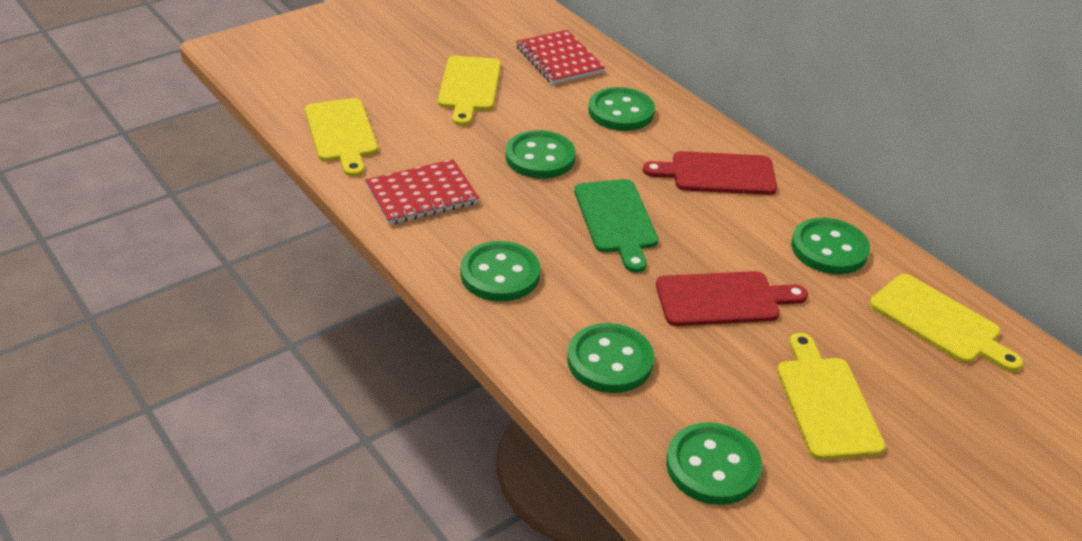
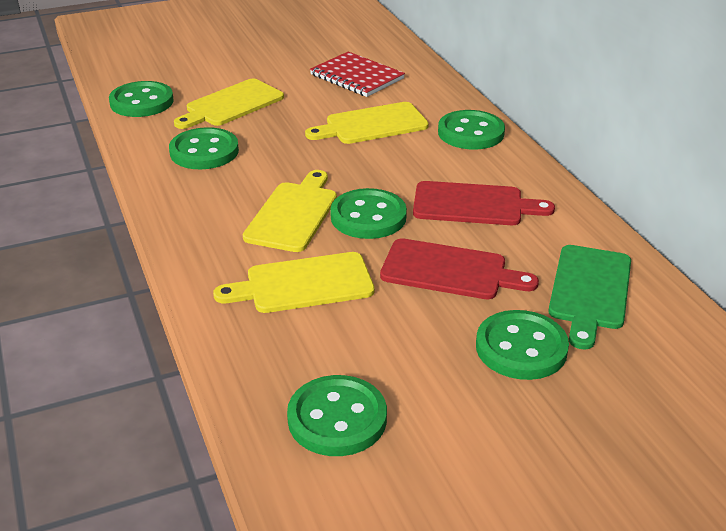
red notebook: 2 -> 1

